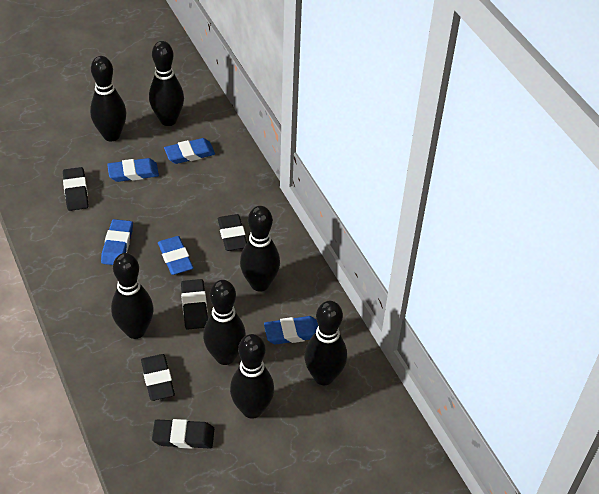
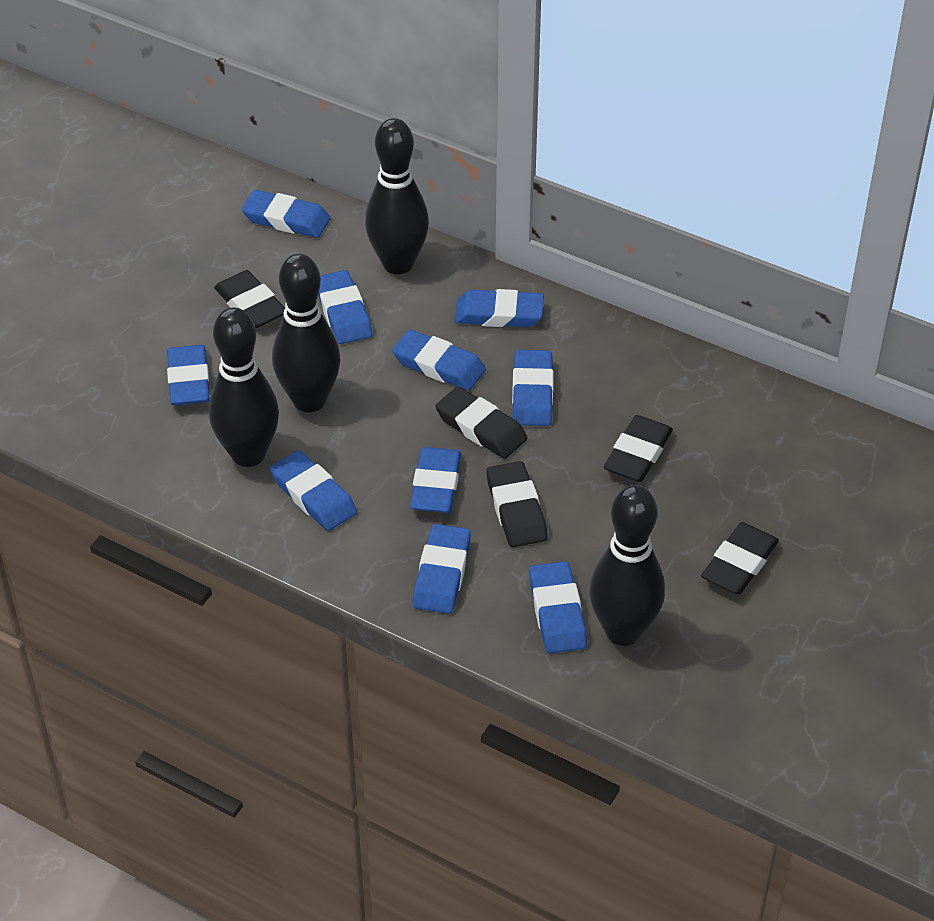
black bowling pin: 7 -> 4
blue eraser: 5 -> 10

